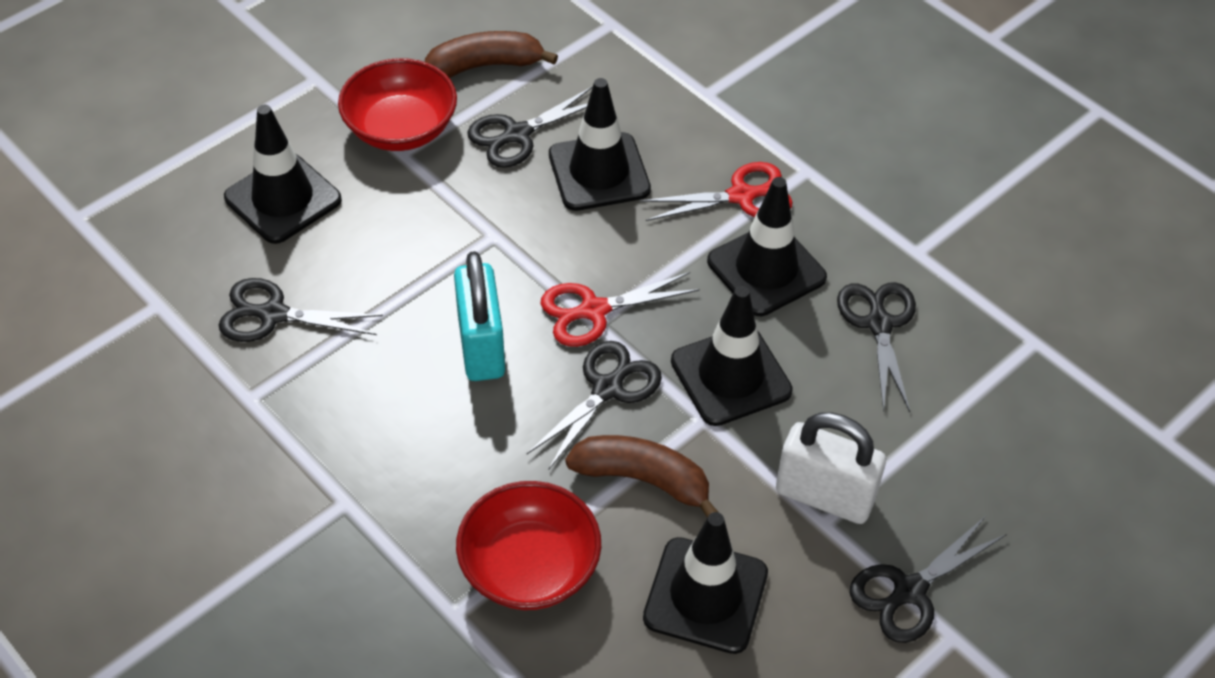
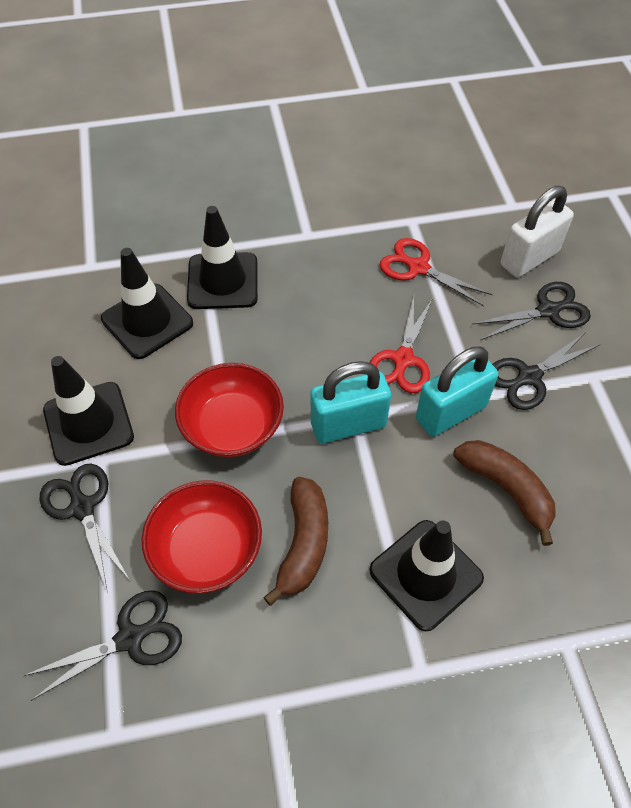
black scissors: 5 -> 4
black traffic cone: 5 -> 4
turquoise padlock: 1 -> 2

